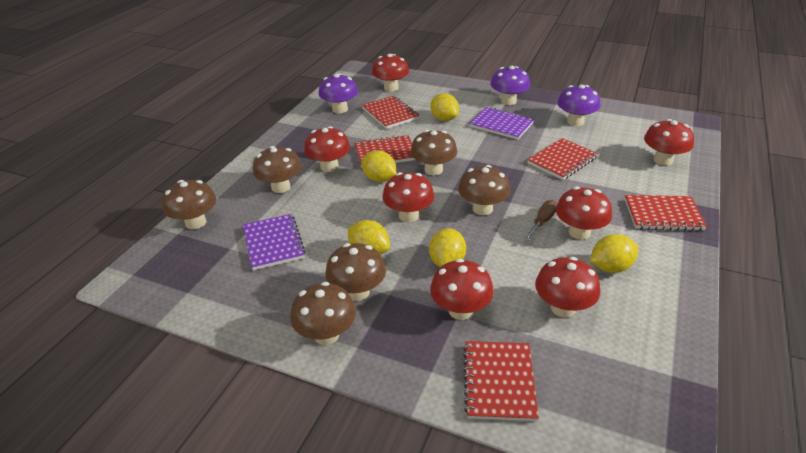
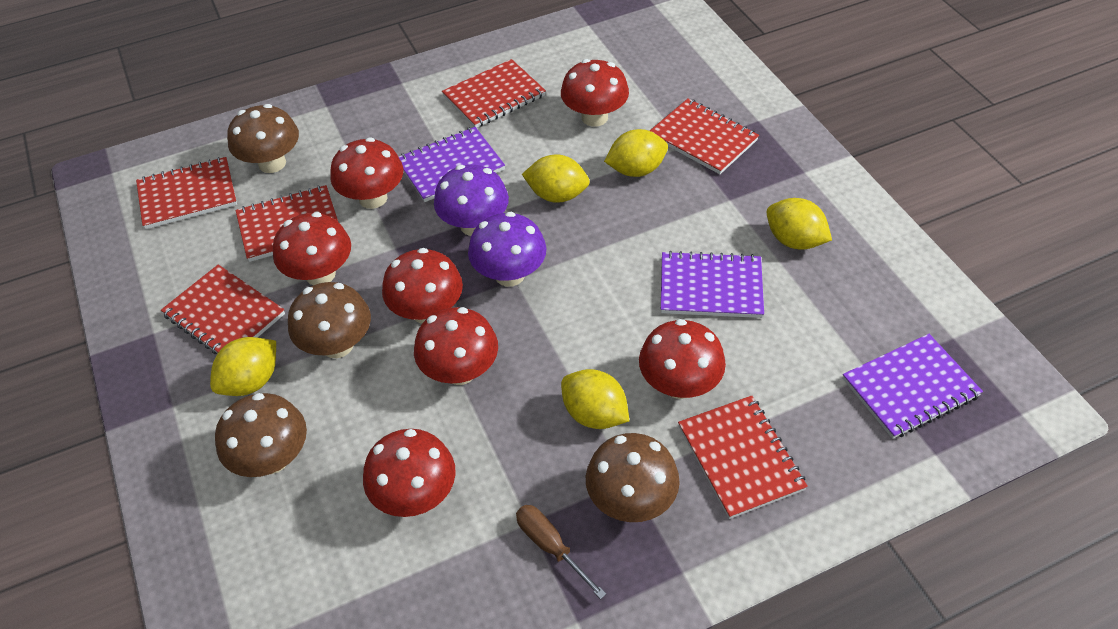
brown mushroom: 6 -> 4
purple mushroom: 3 -> 2
purple notebook: 2 -> 3
red notebook: 5 -> 6

